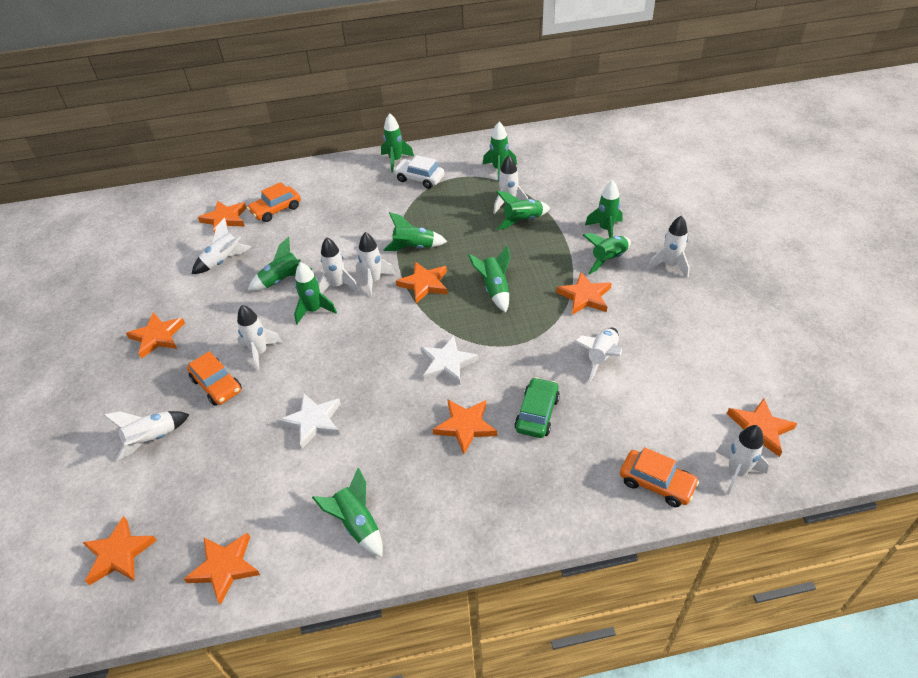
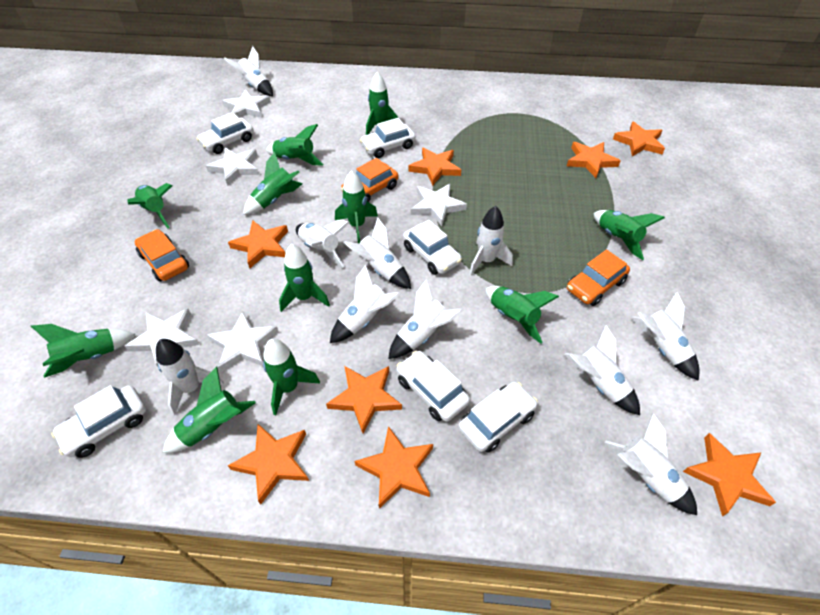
green car: 1 -> 0
green rocket: 10 -> 11
white car: 1 -> 6
white rocket: 9 -> 10
white star: 2 -> 5

